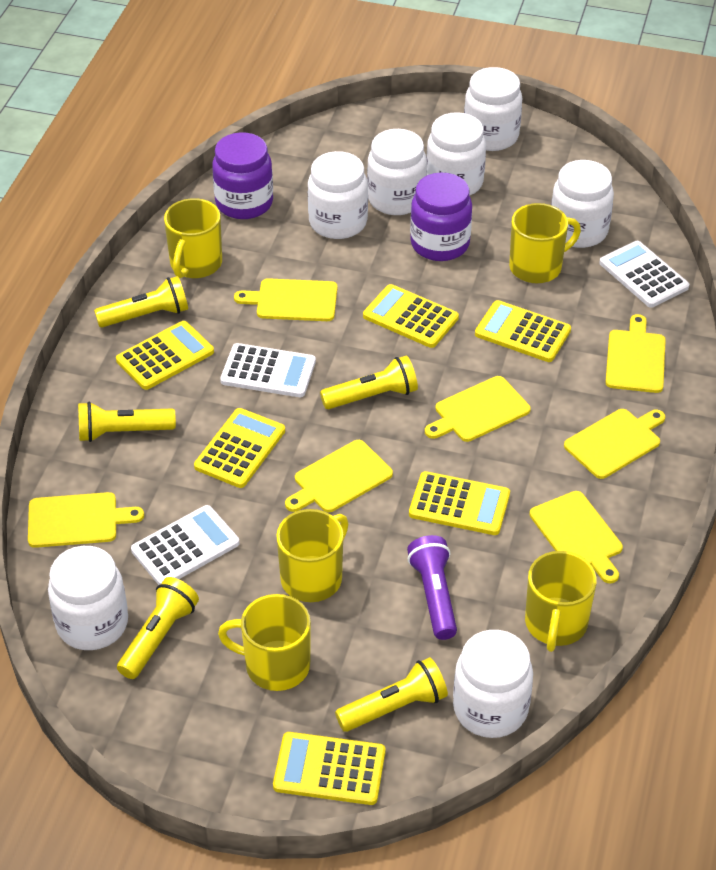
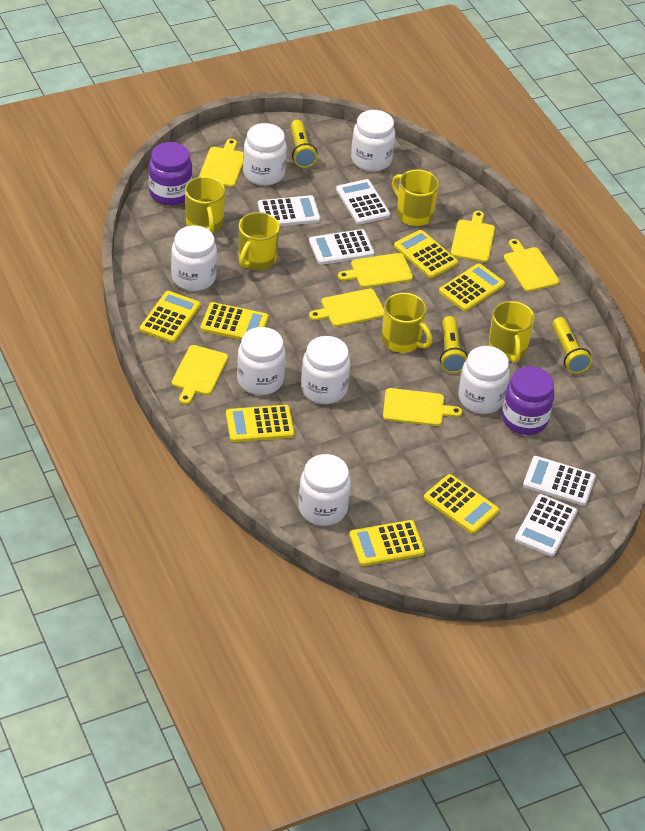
purple flashlight: 1 -> 0
white calculator: 3 -> 5
yellow calculator: 6 -> 7
yellow flashlight: 5 -> 3

